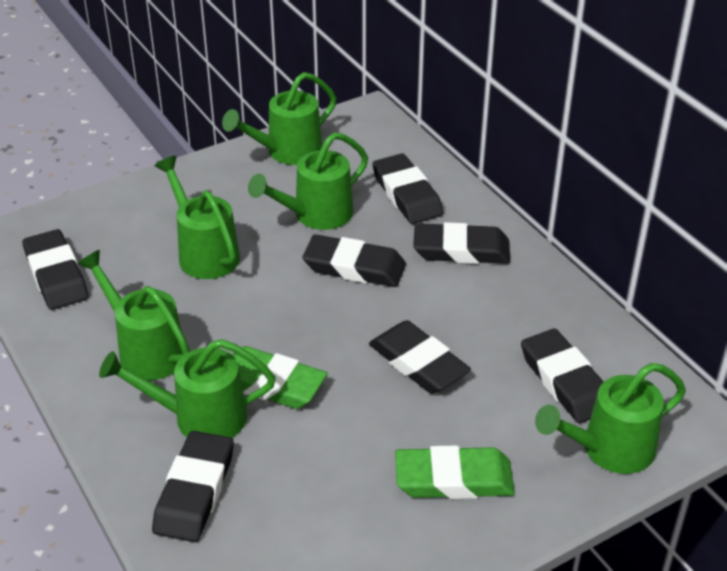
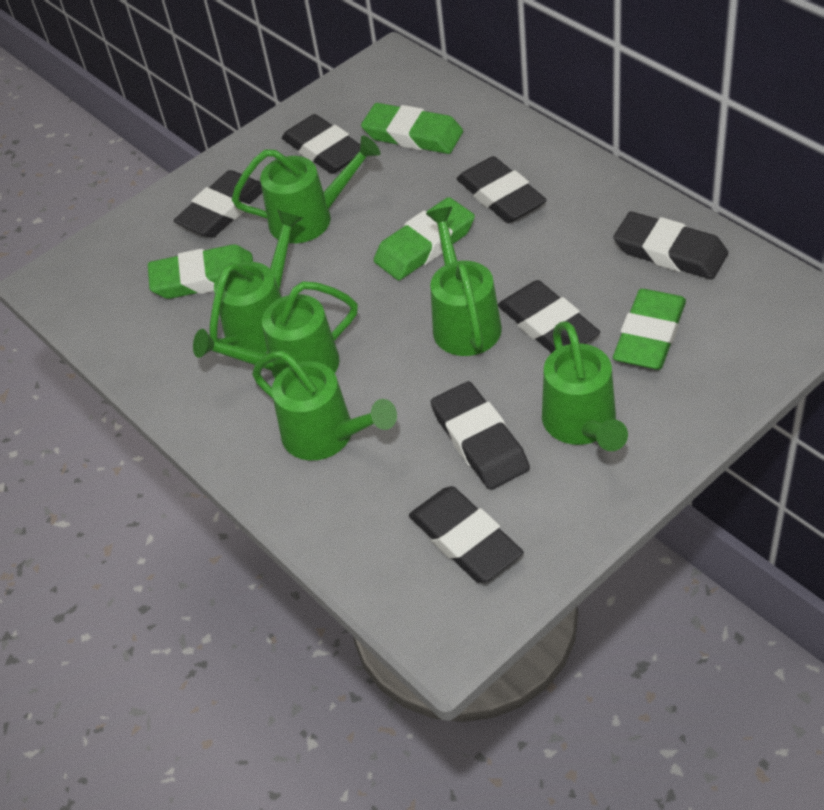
green eraser: 2 -> 4

